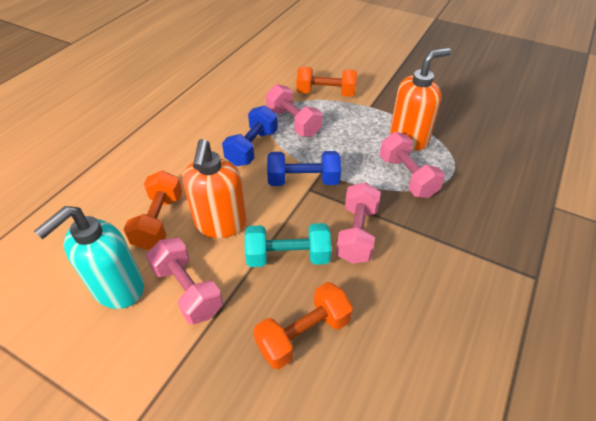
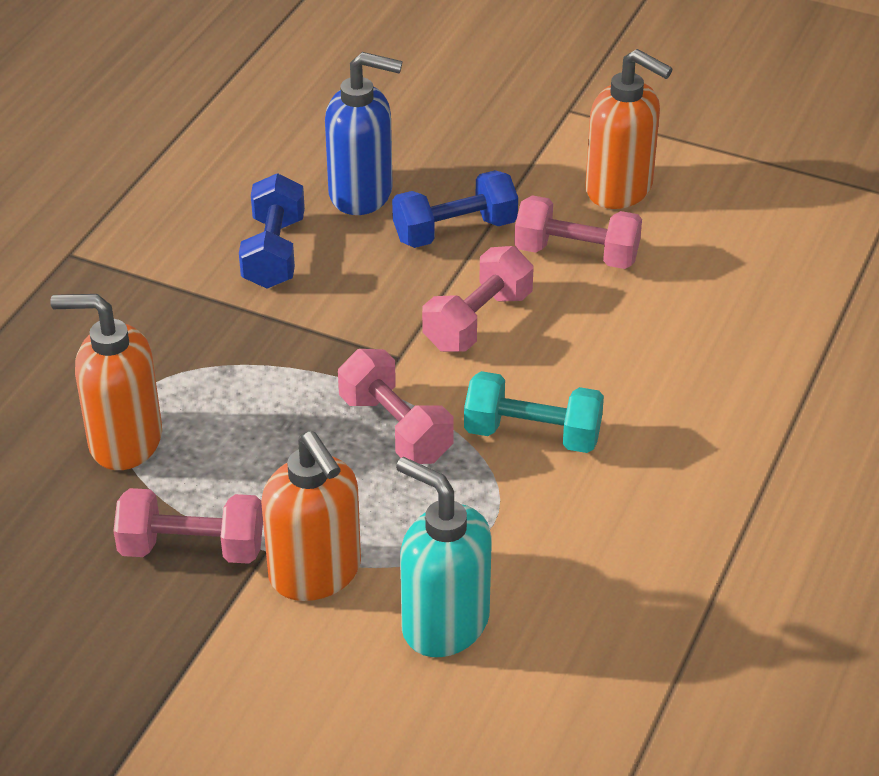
blue soap dispenser: 0 -> 1
orange dumbbell: 3 -> 0
orange soap dispenser: 2 -> 3

